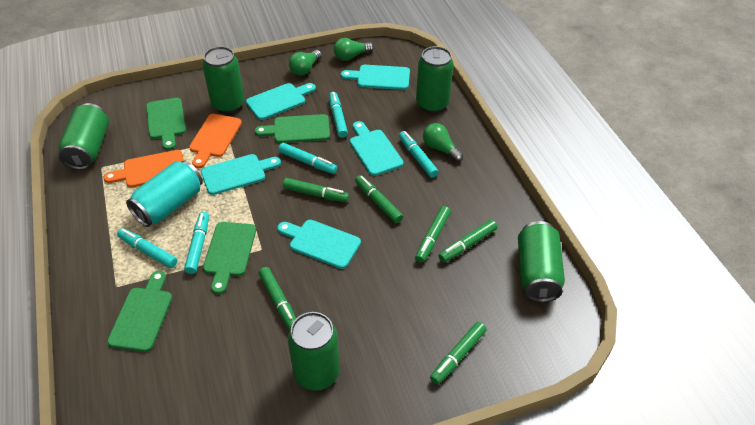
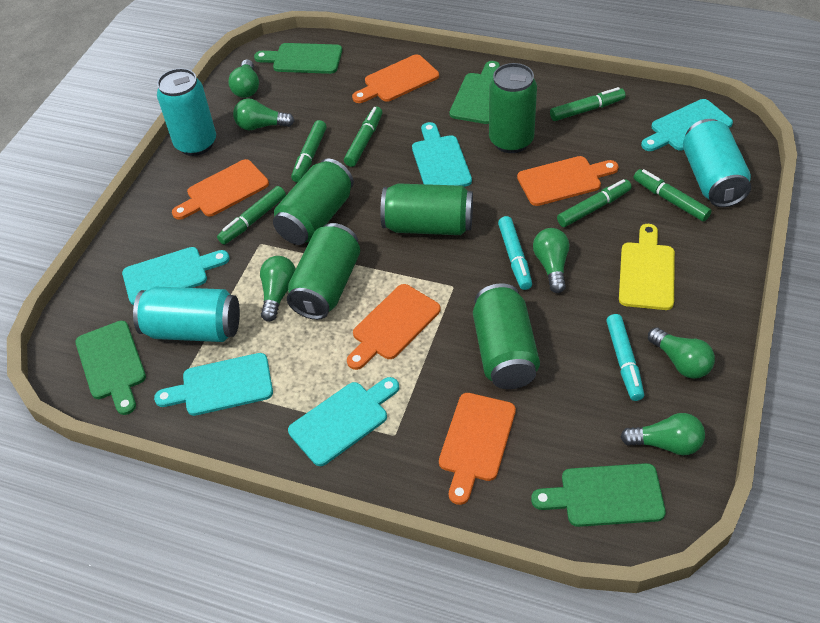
green light bulb: 3 -> 6
orange cutting board: 2 -> 5
turquoise can: 1 -> 3
turquoise marker: 5 -> 2
yellow cutting board: 0 -> 1

